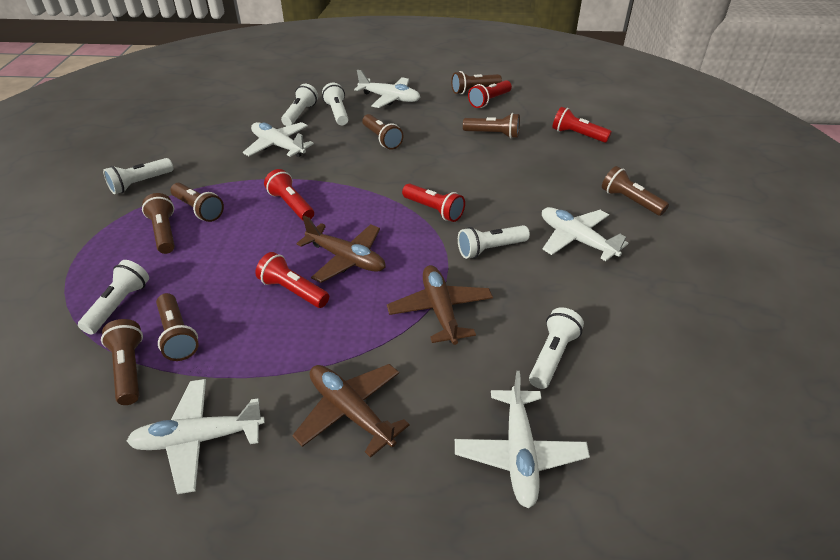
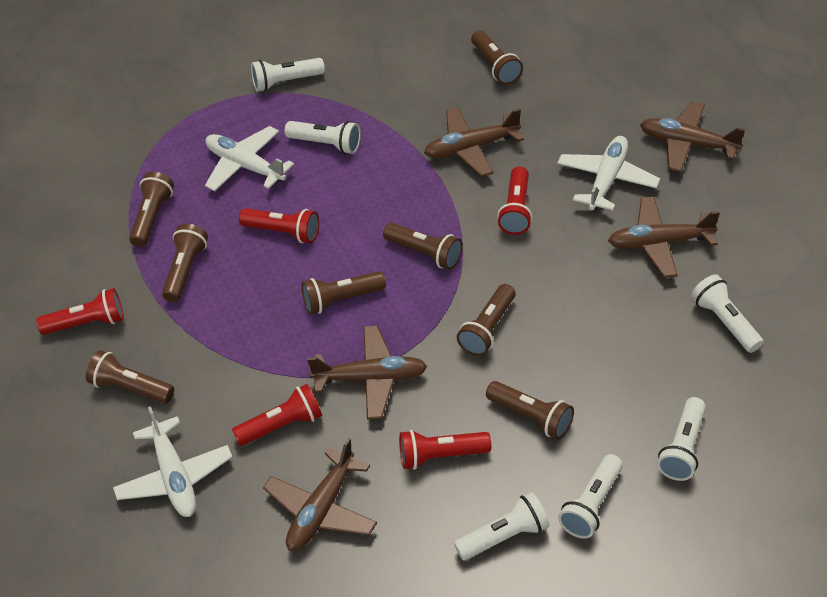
brown plane: 3 -> 5
white plane: 5 -> 3

